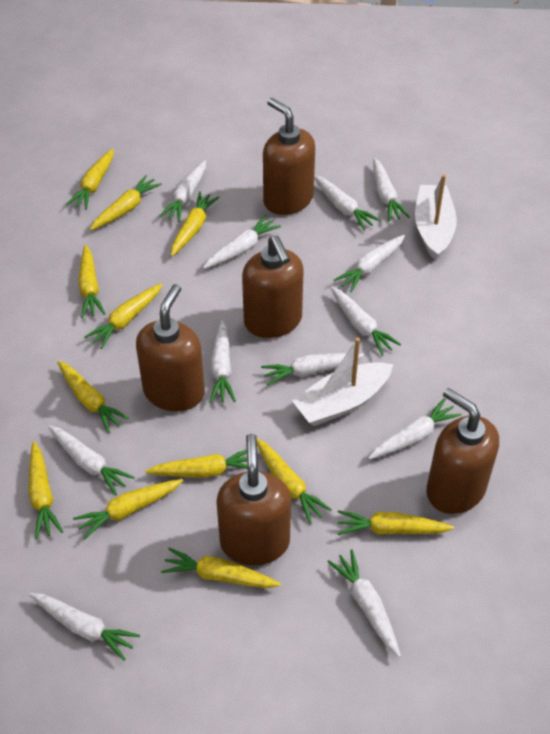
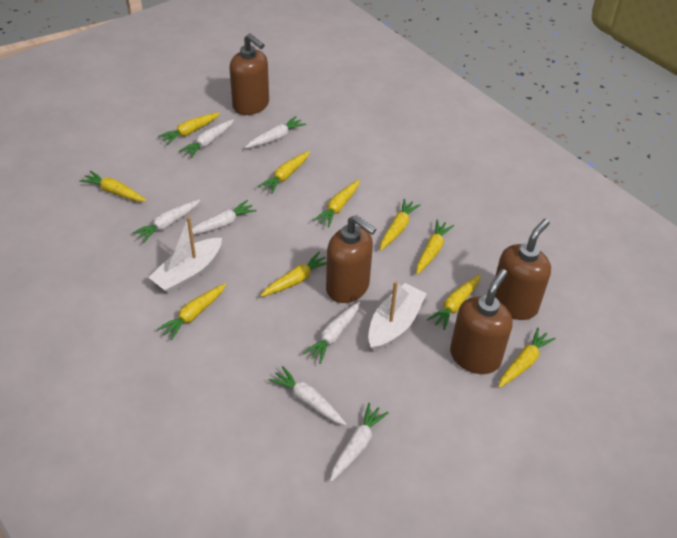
brown soap dispenser: 5 -> 4
white carrot: 12 -> 7
yellow carrot: 12 -> 10

